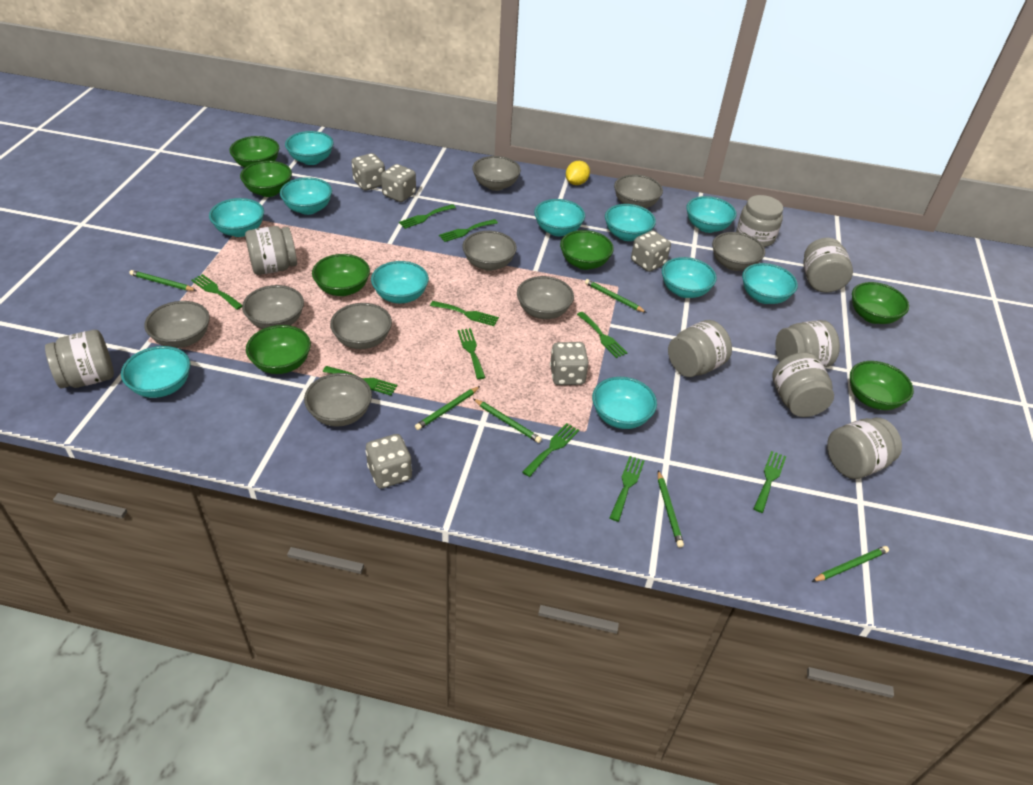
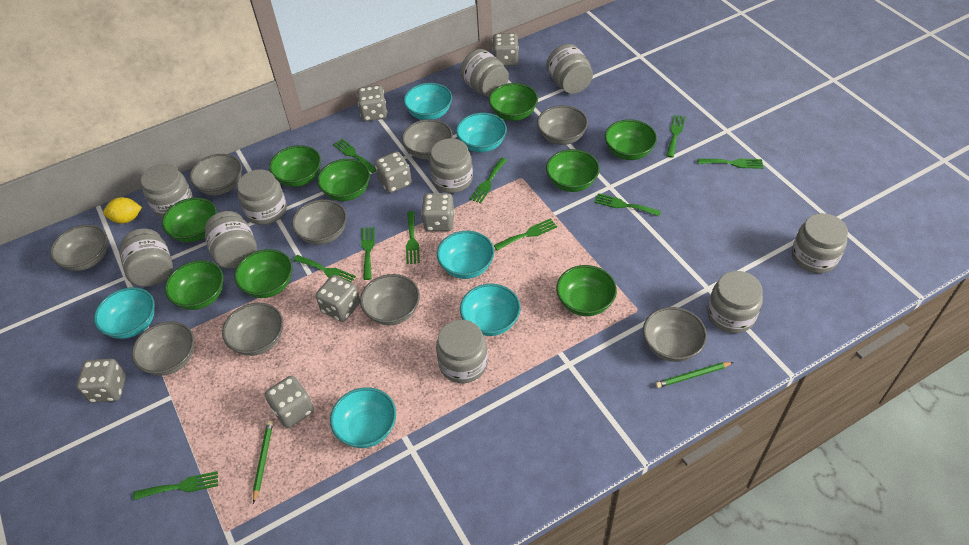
green bowl: 7 -> 9
green pencil: 6 -> 2
grey dice: 5 -> 7
grey jar: 8 -> 10
turquoise bowl: 11 -> 6

